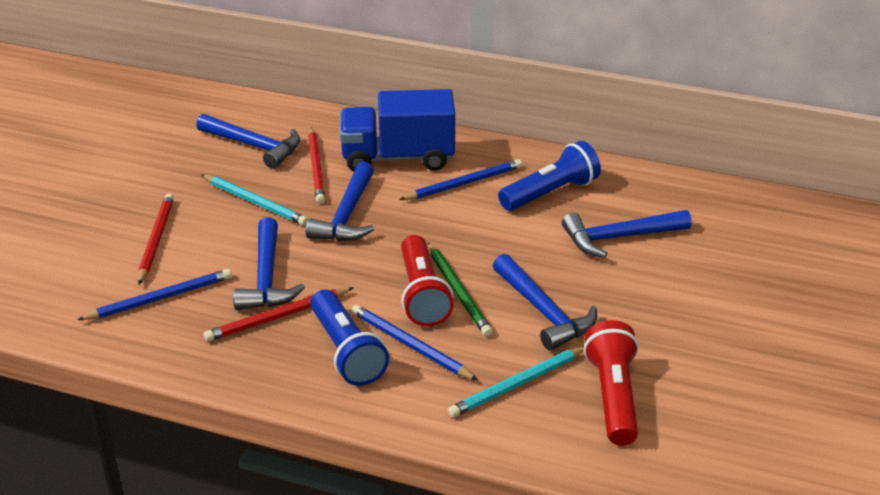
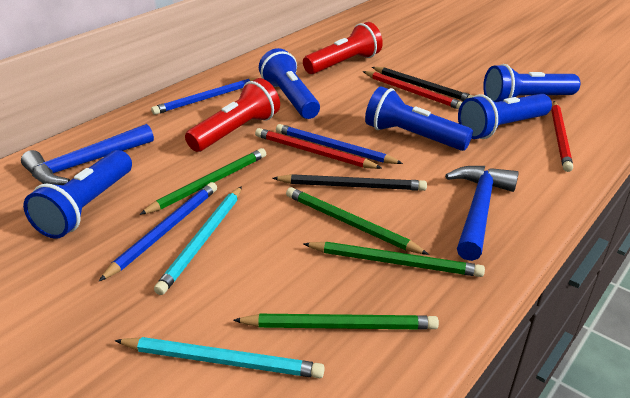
black pencil: 0 -> 2
blue flashlight: 2 -> 5
blue hammer: 5 -> 2
blue truck: 1 -> 0
green pencil: 1 -> 4

